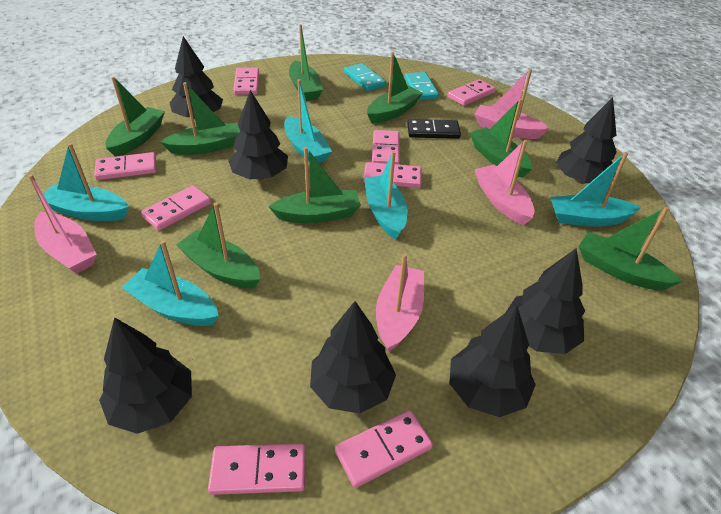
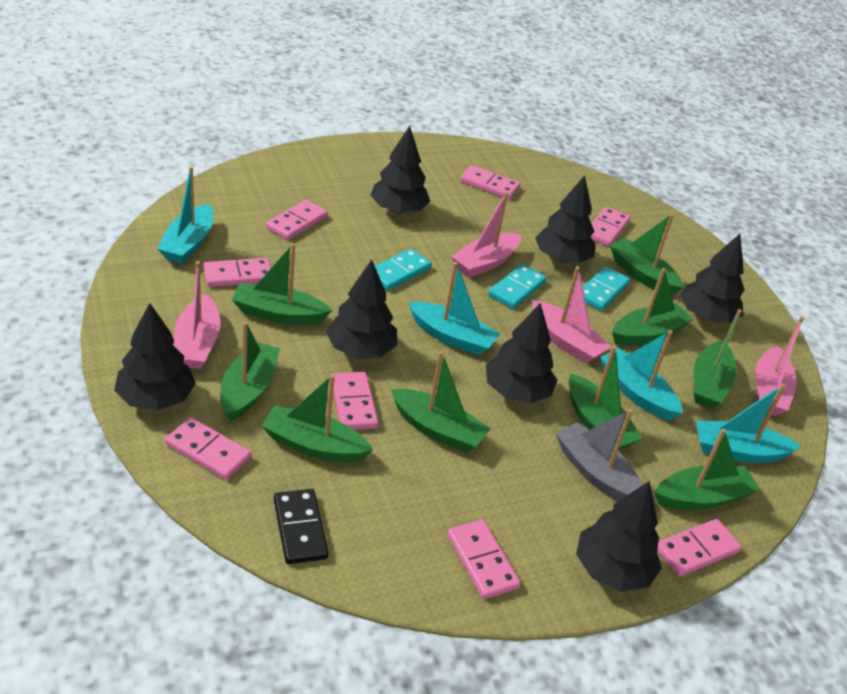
green boat: 8 -> 9
grey boat: 0 -> 1
turquoise boat: 5 -> 4
turquoise domino: 2 -> 3

